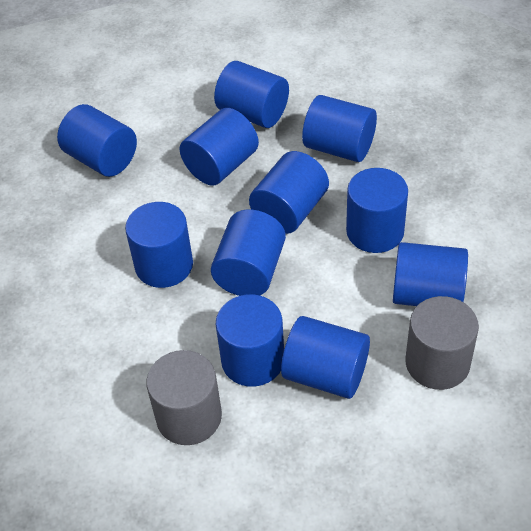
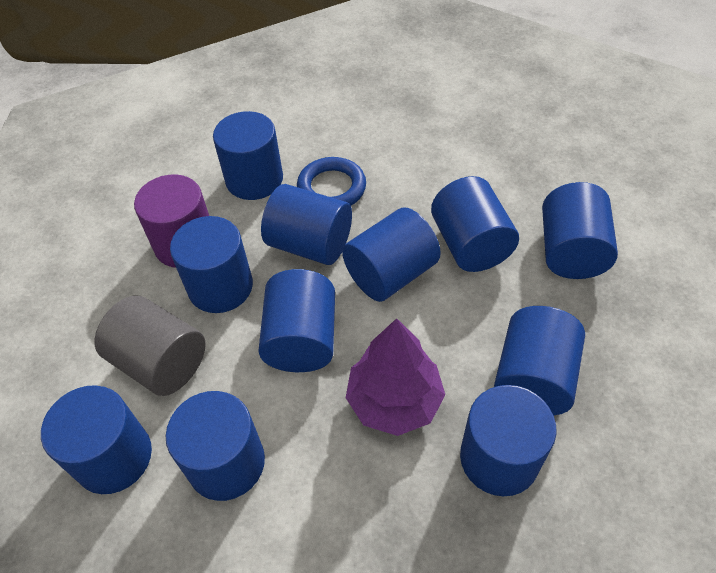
blue ring: 0 -> 1
grey cylinder: 2 -> 1
purple cylinder: 0 -> 1
purple tree: 0 -> 1

